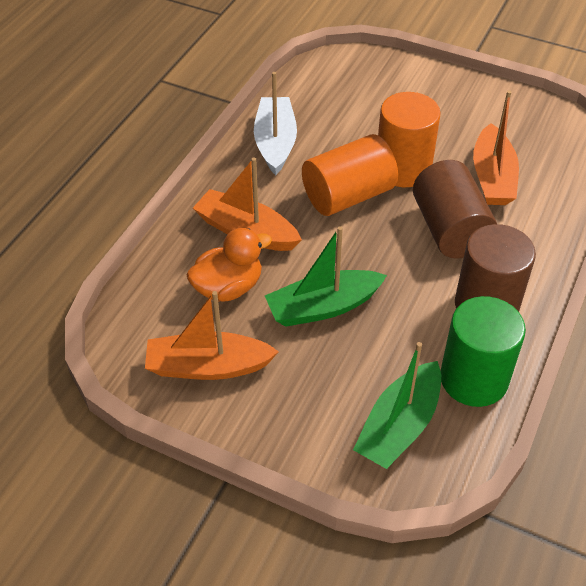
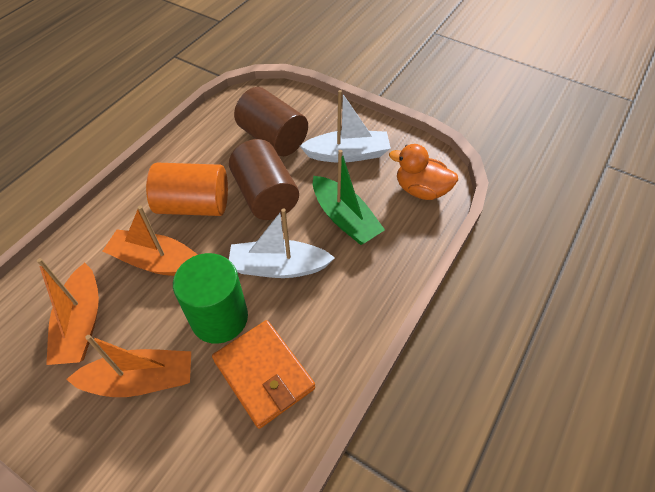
green boat: 2 -> 1
orange cylinder: 2 -> 1
orange wallet: 0 -> 1
white boat: 1 -> 2

